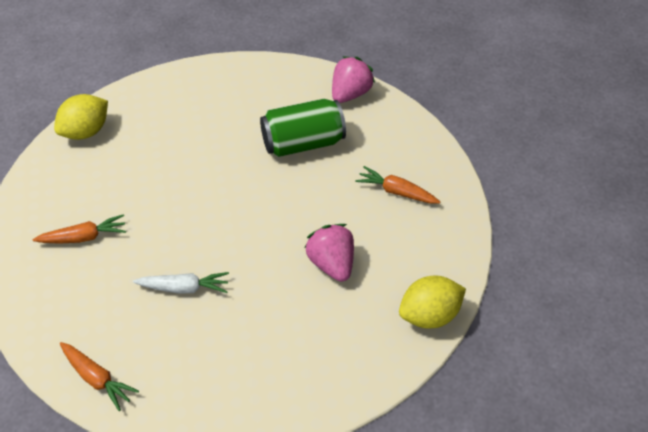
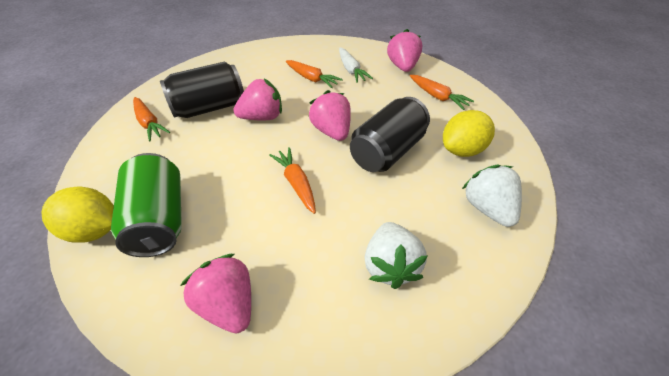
black can: 0 -> 2
orange carrot: 3 -> 4
pink strawberry: 2 -> 4
white strawberry: 0 -> 2

